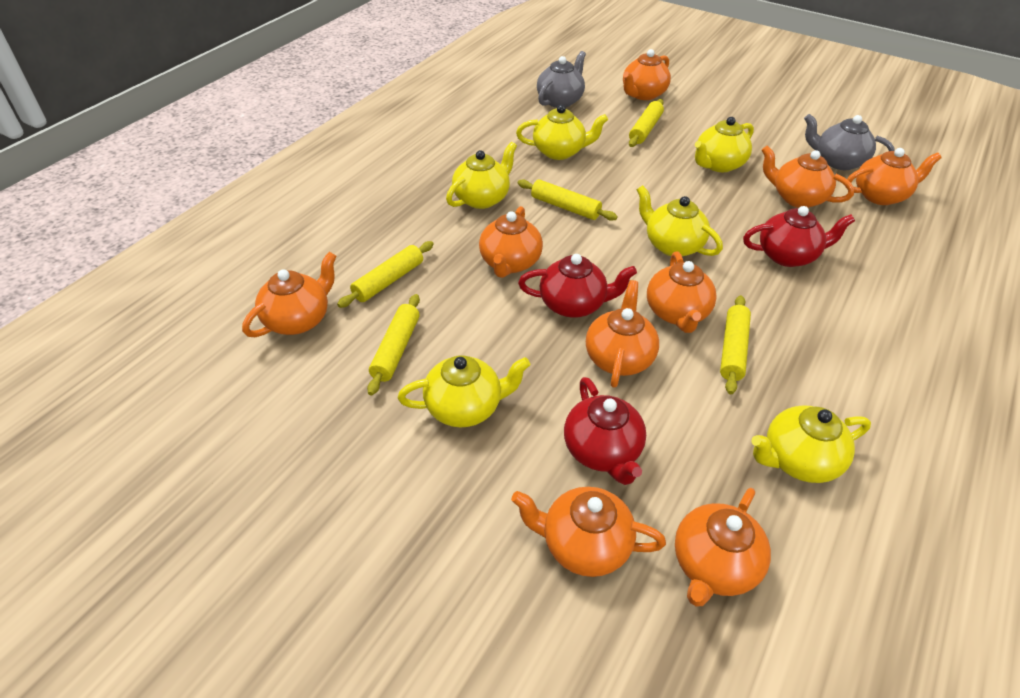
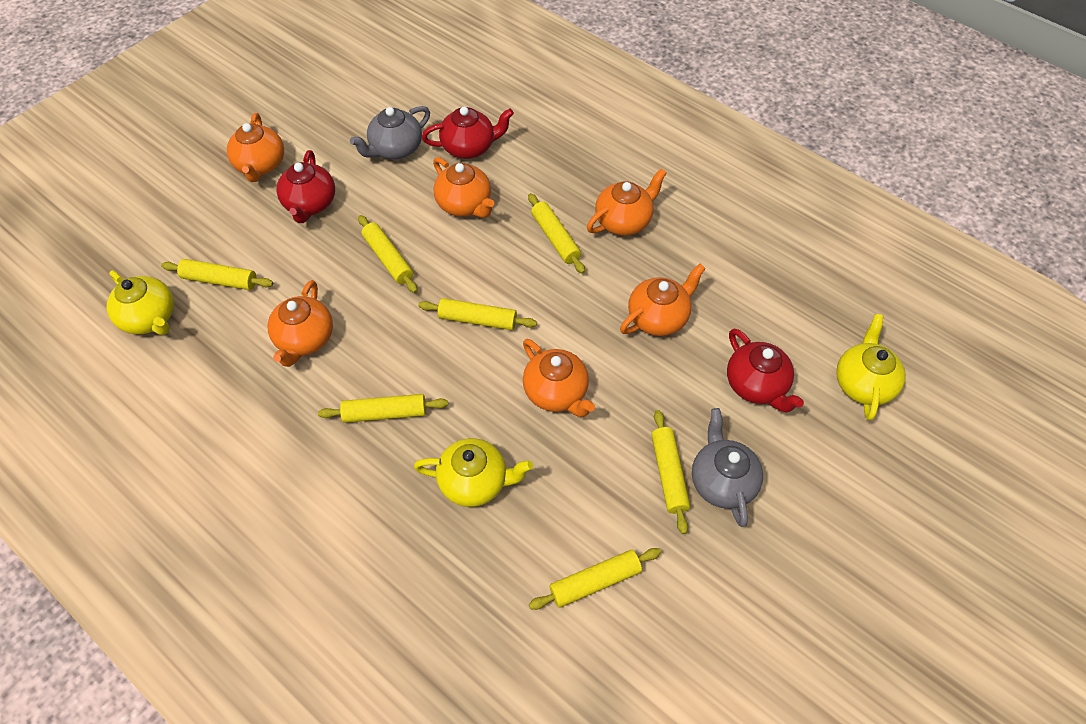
orange teapot: 9 -> 6
yellow rolling pin: 5 -> 7
yellow teapot: 6 -> 3

